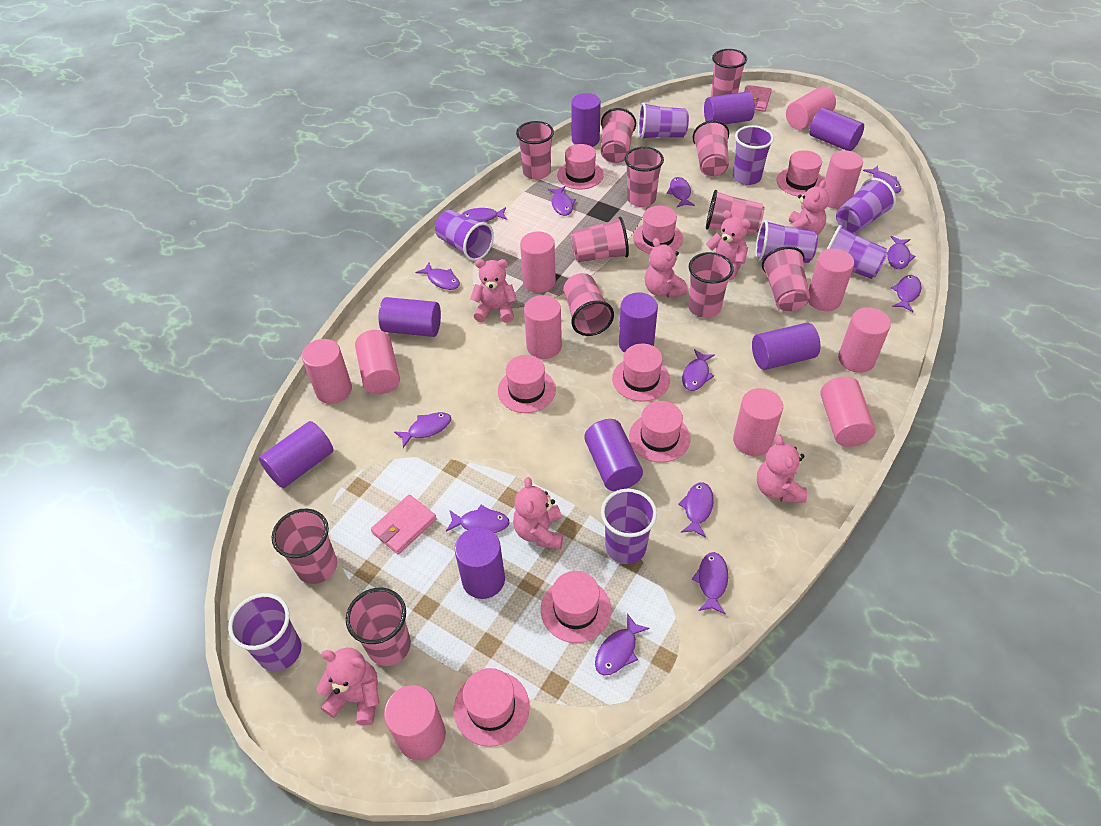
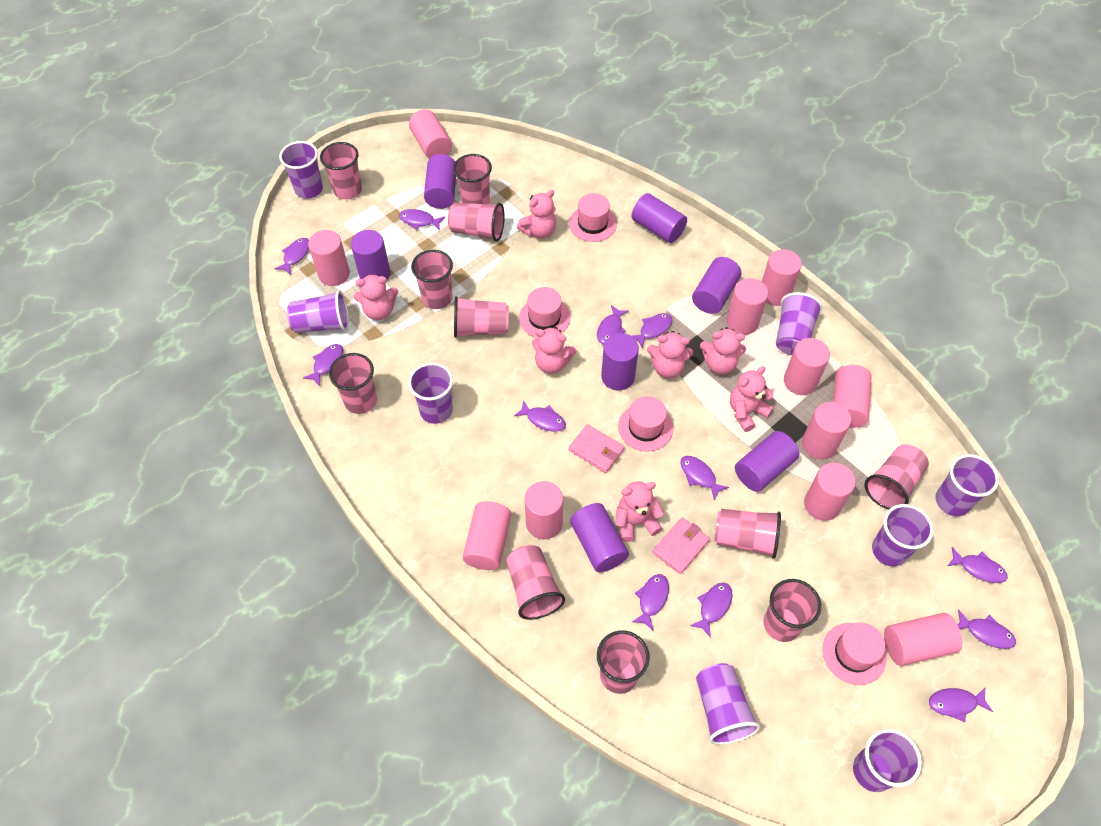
pink cup: 12 -> 11
pink hat: 8 -> 4
purple cylinder: 9 -> 7
purple fish: 13 -> 12

